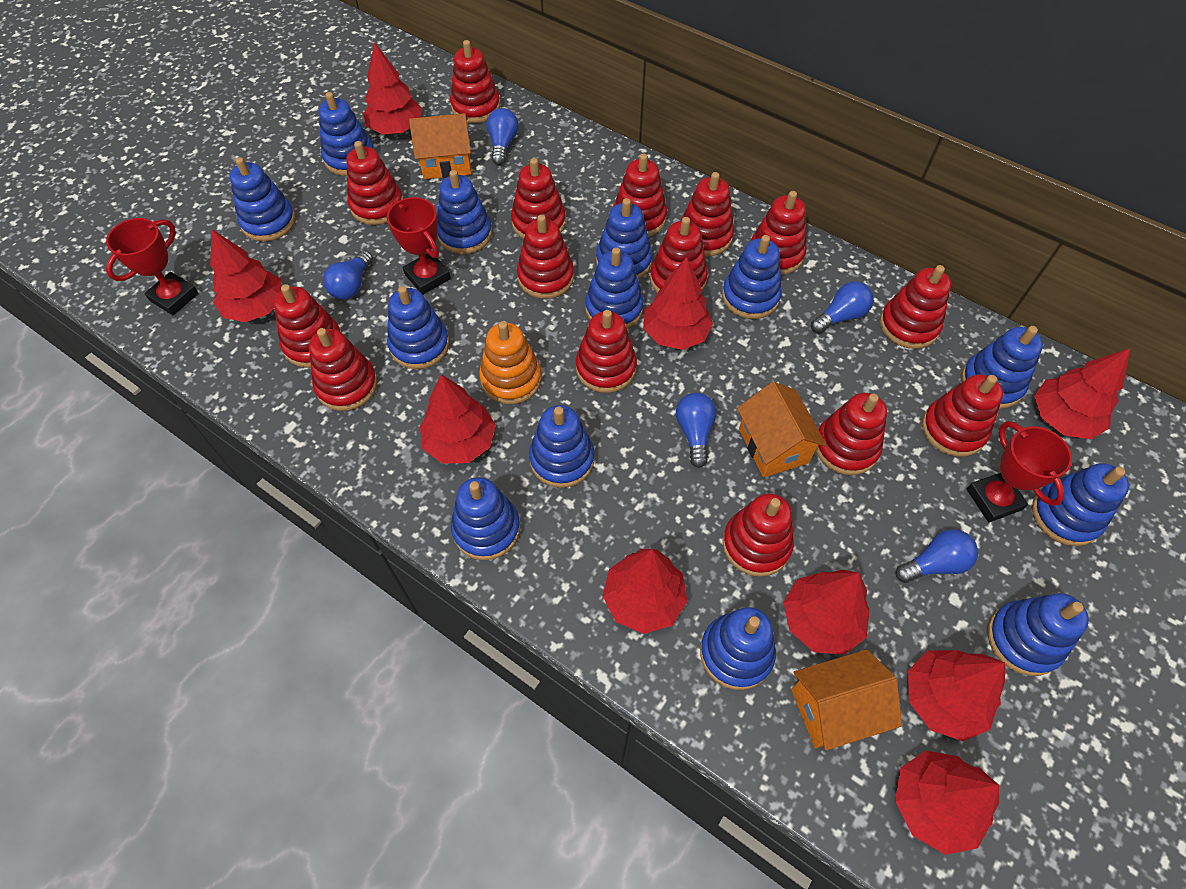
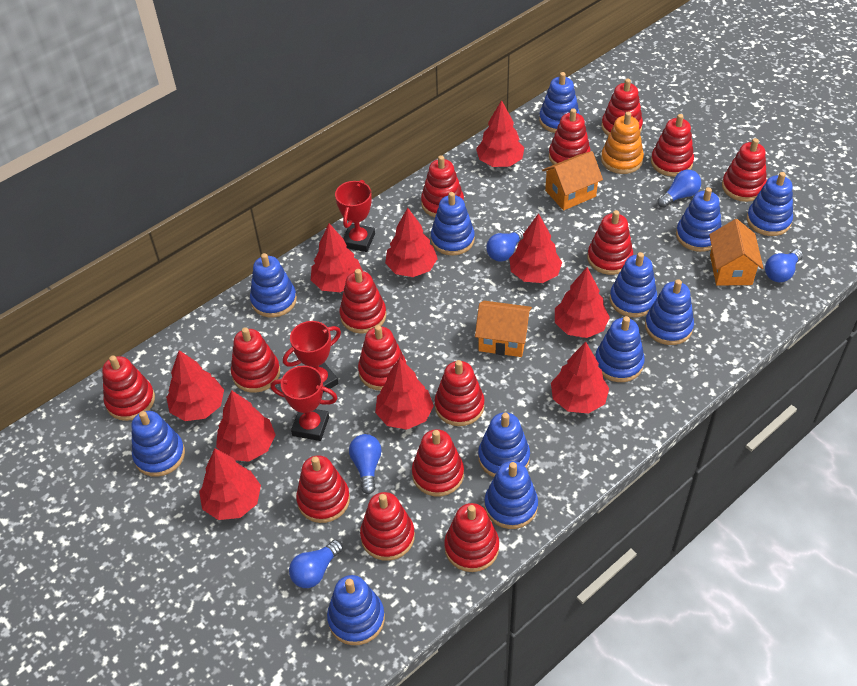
blue stacking toy: 13 -> 12
red tree: 9 -> 10

